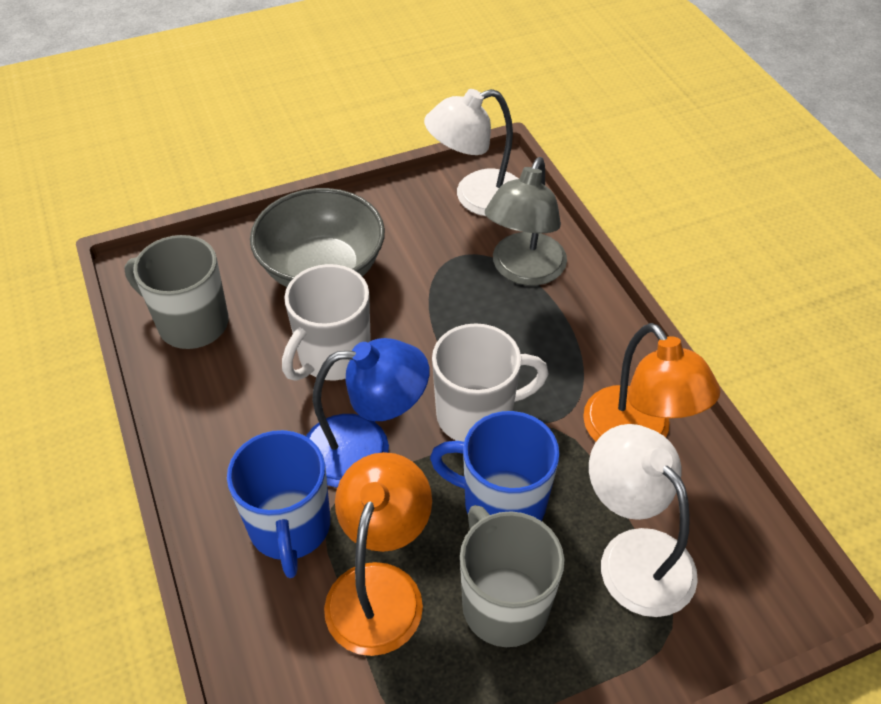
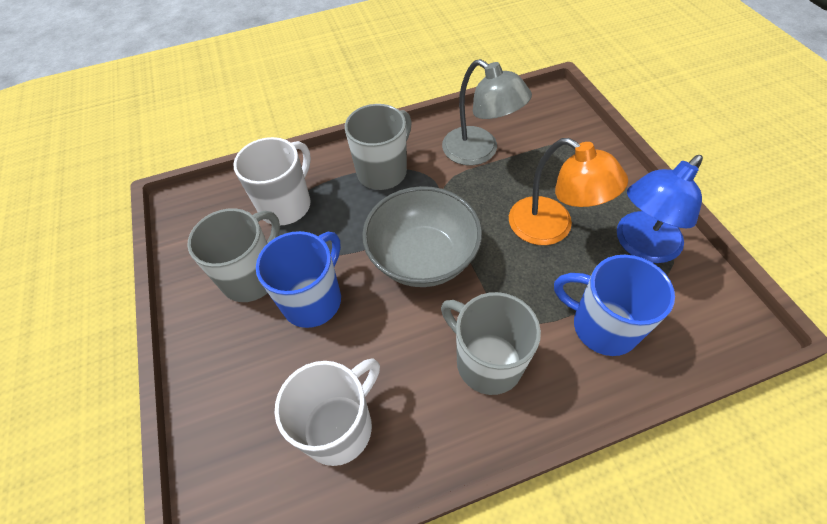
grey mug: 2 -> 3
orange lamp: 2 -> 1
white lamp: 2 -> 0

